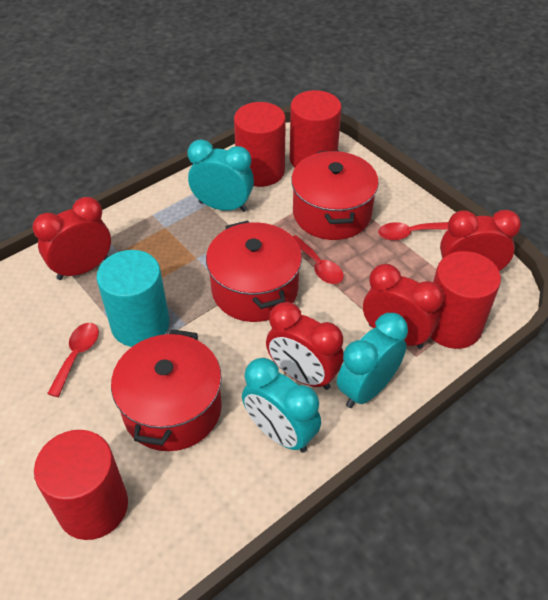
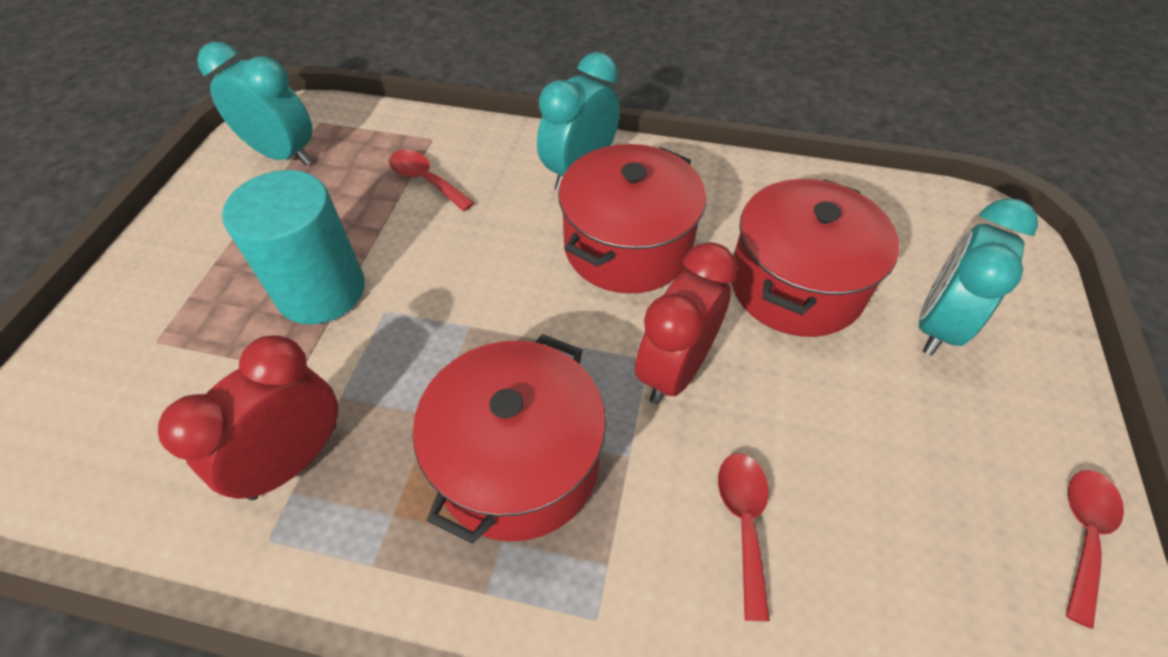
red clock: 4 -> 2
red cylinder: 4 -> 0

